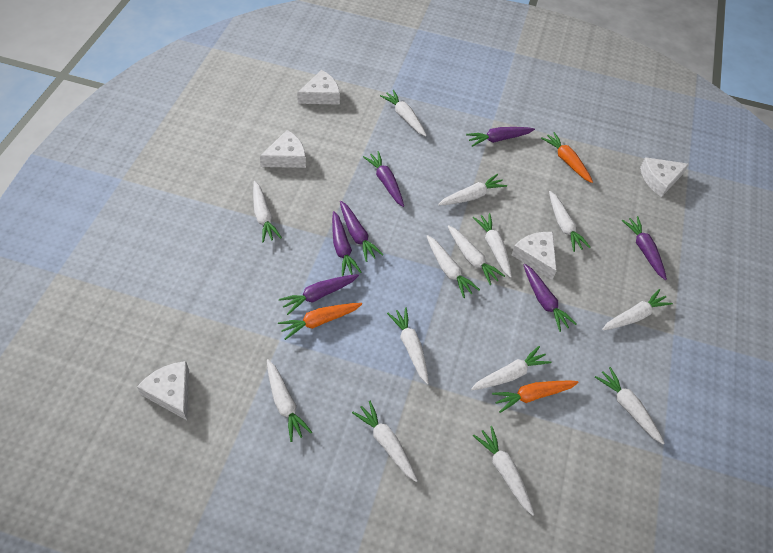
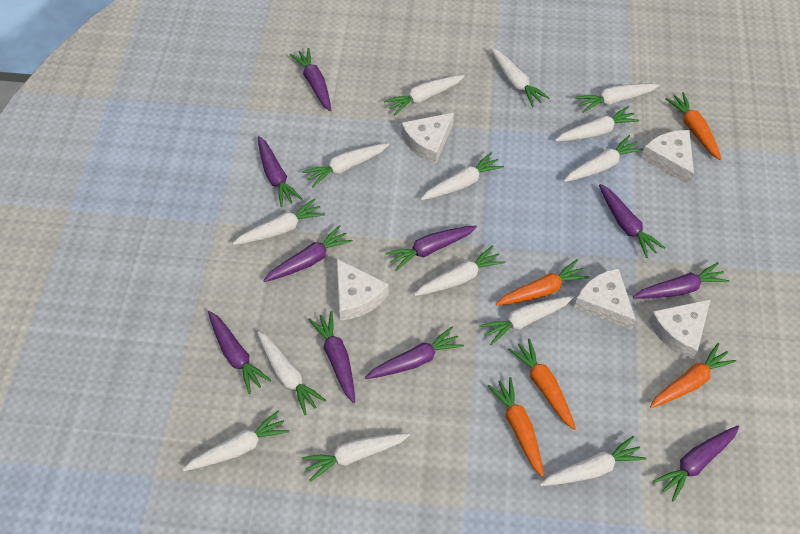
orange carrot: 3 -> 5
purple carrot: 7 -> 10

